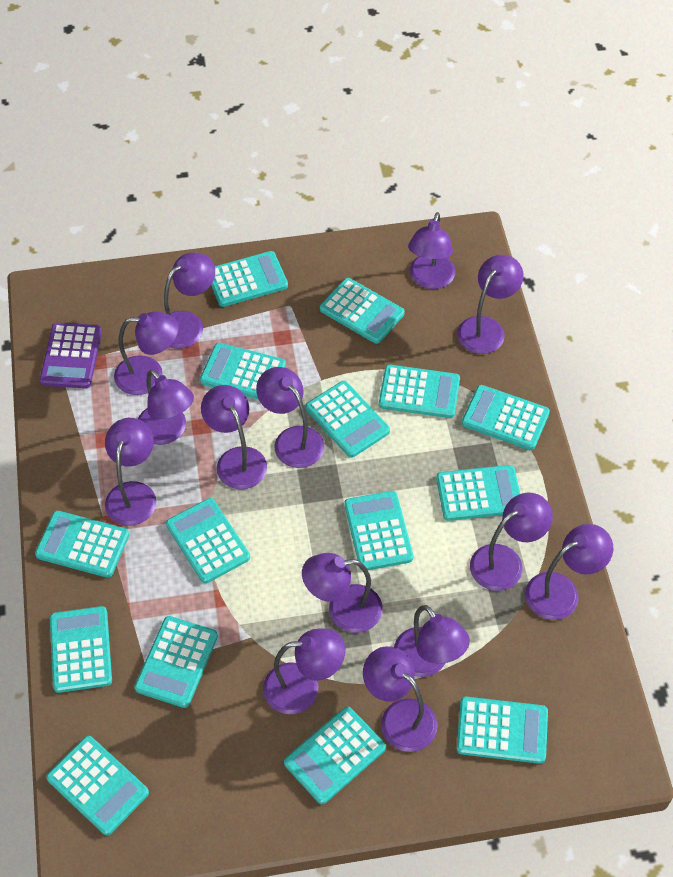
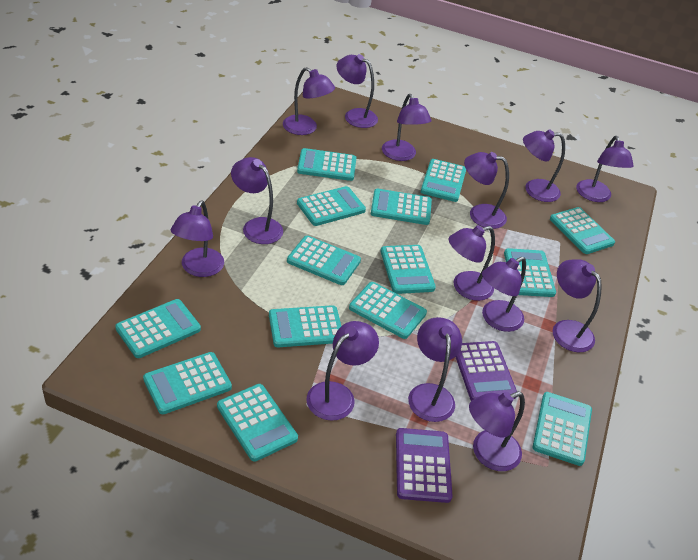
purple calculator: 1 -> 2
turquoise calculator: 15 -> 14

